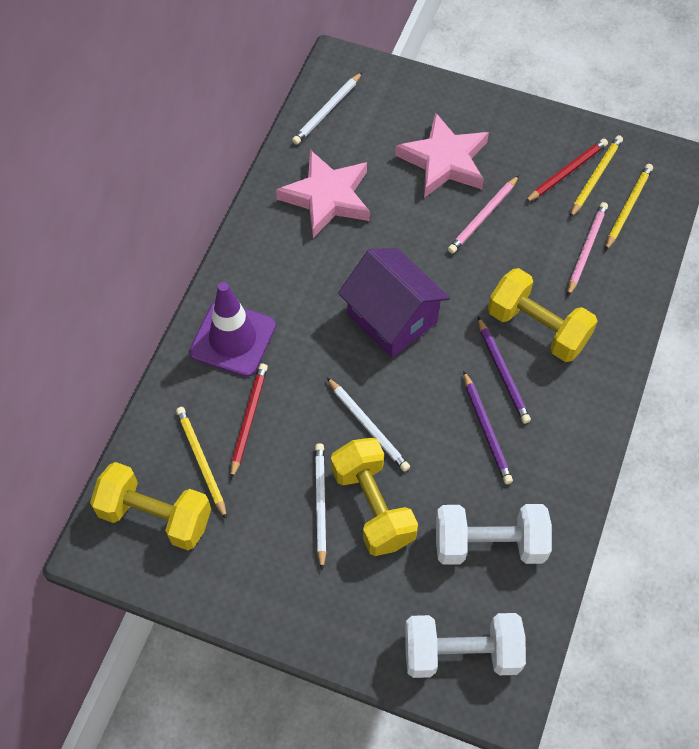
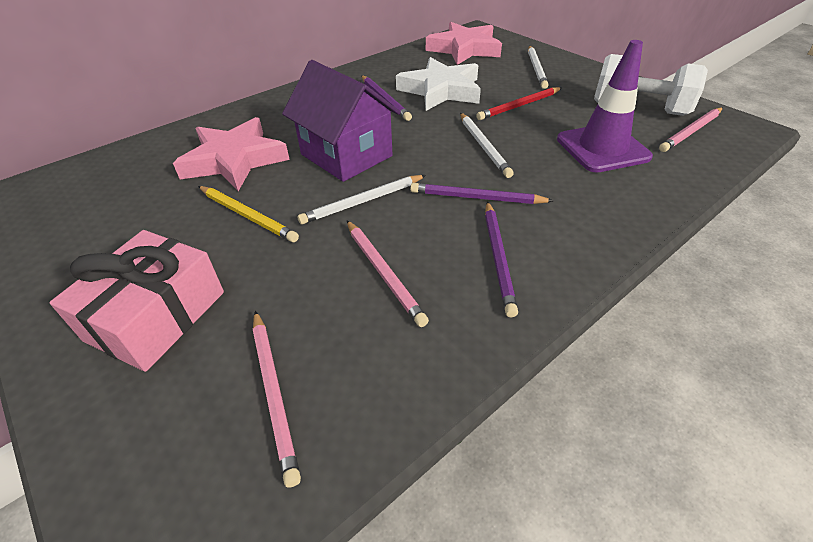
pink gift: 0 -> 1
pink pencil: 2 -> 3
purple pencil: 2 -> 3
red pencil: 2 -> 1
white dumbbell: 2 -> 1
white star: 0 -> 1
yellow dumbbell: 3 -> 0
yellow pencil: 3 -> 1

